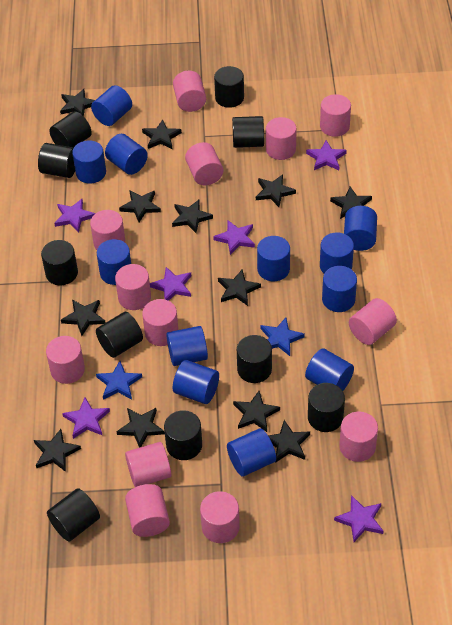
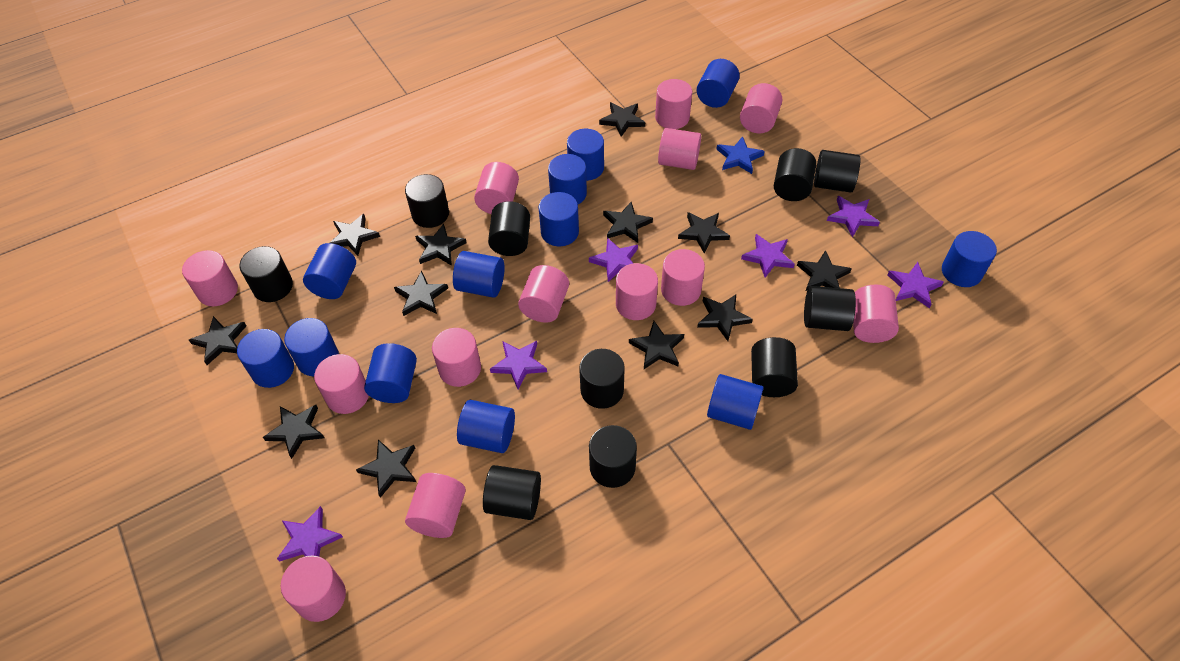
blue star: 2 -> 1

